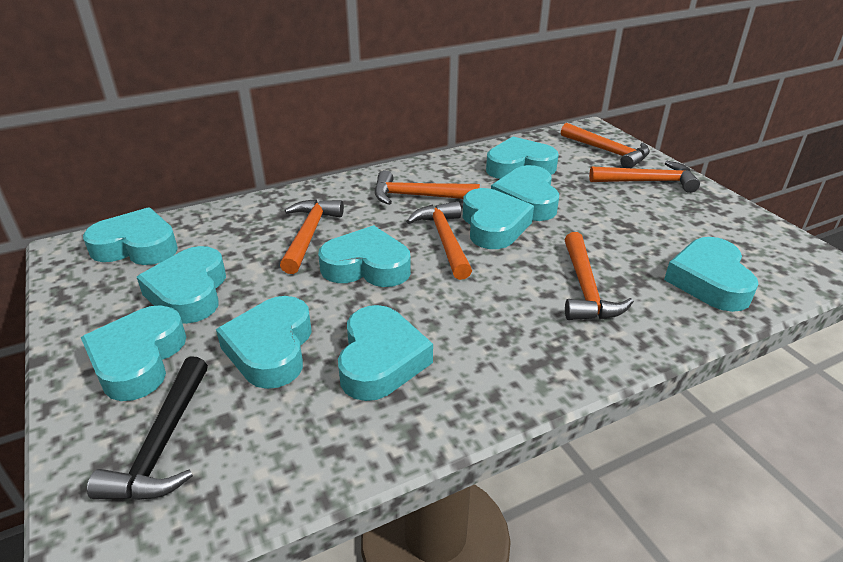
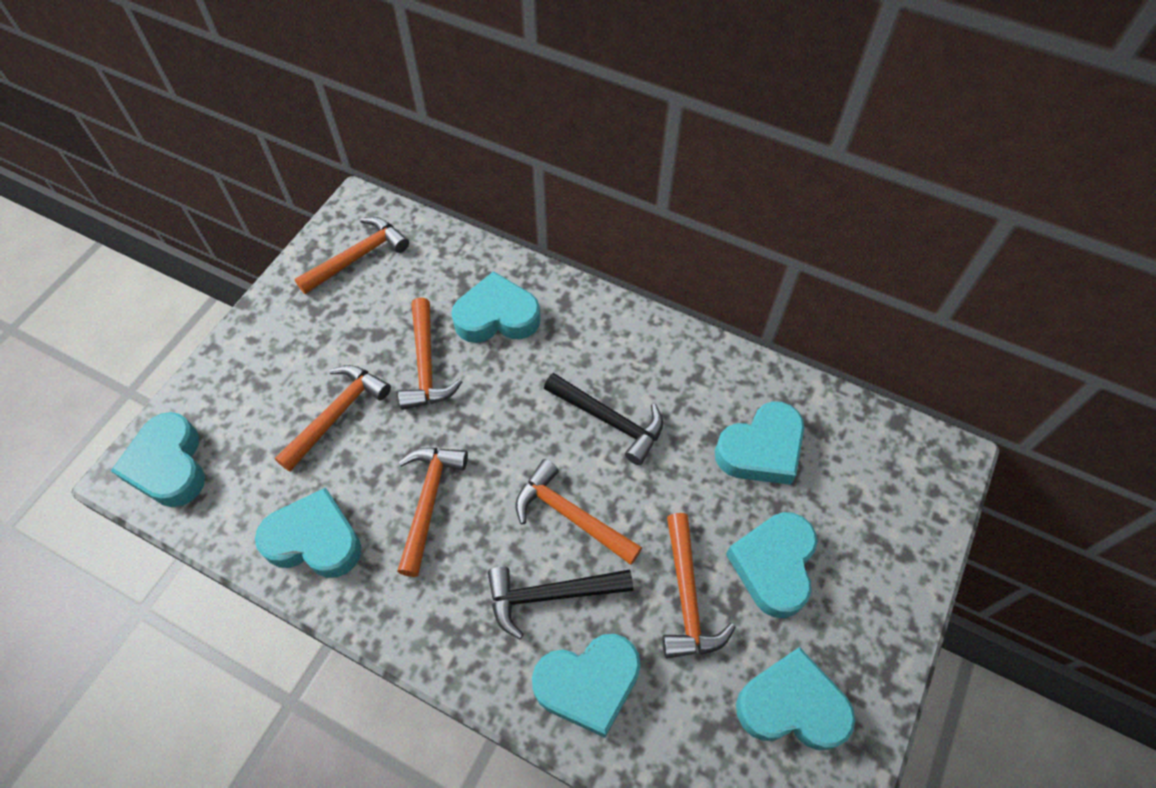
black hammer: 1 -> 2
turquoise heart: 10 -> 7

